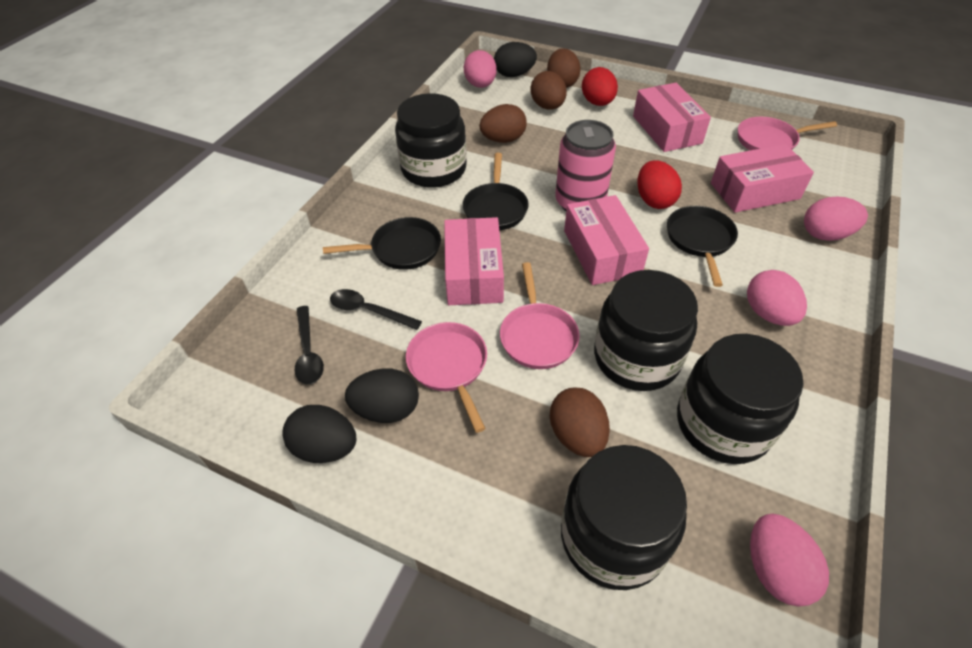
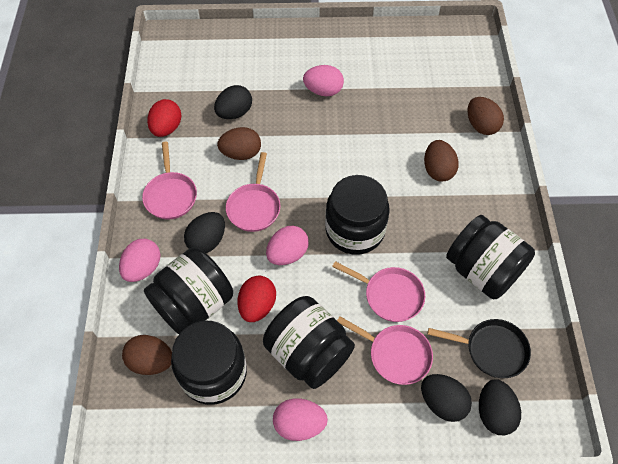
black egg: 3 -> 4
black jar: 4 -> 5
black pan: 3 -> 1
black spoon: 2 -> 0
pink box: 4 -> 0
pink can: 1 -> 0
pink pan: 3 -> 4

